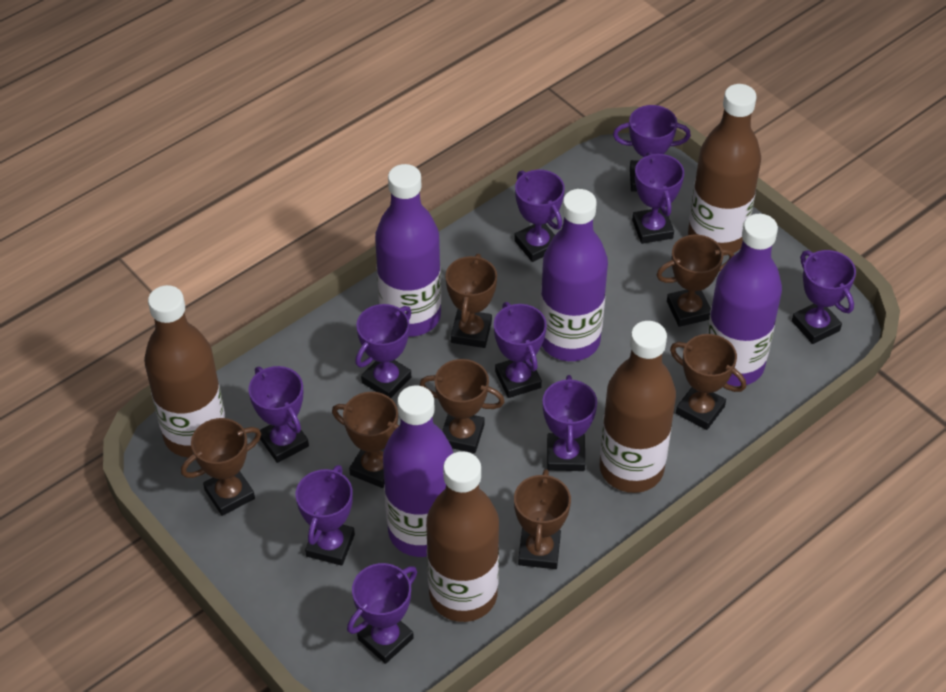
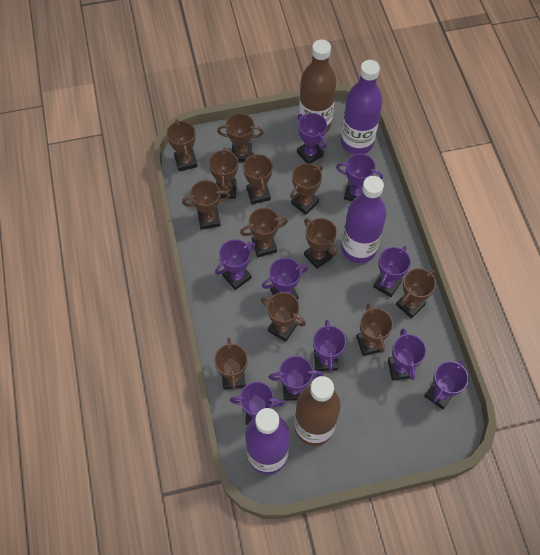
brown bottle: 4 -> 2
brown trophy: 7 -> 12
purple bottle: 4 -> 3

